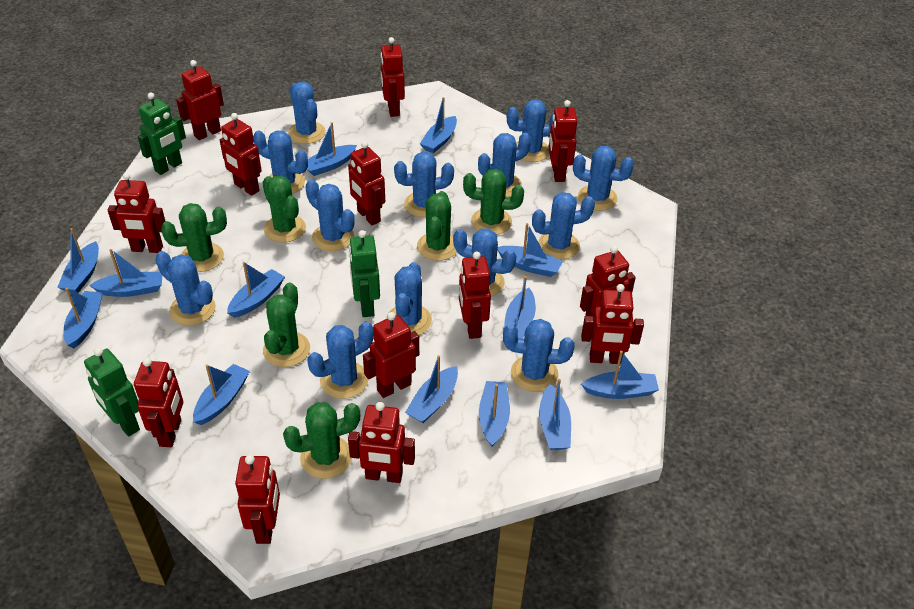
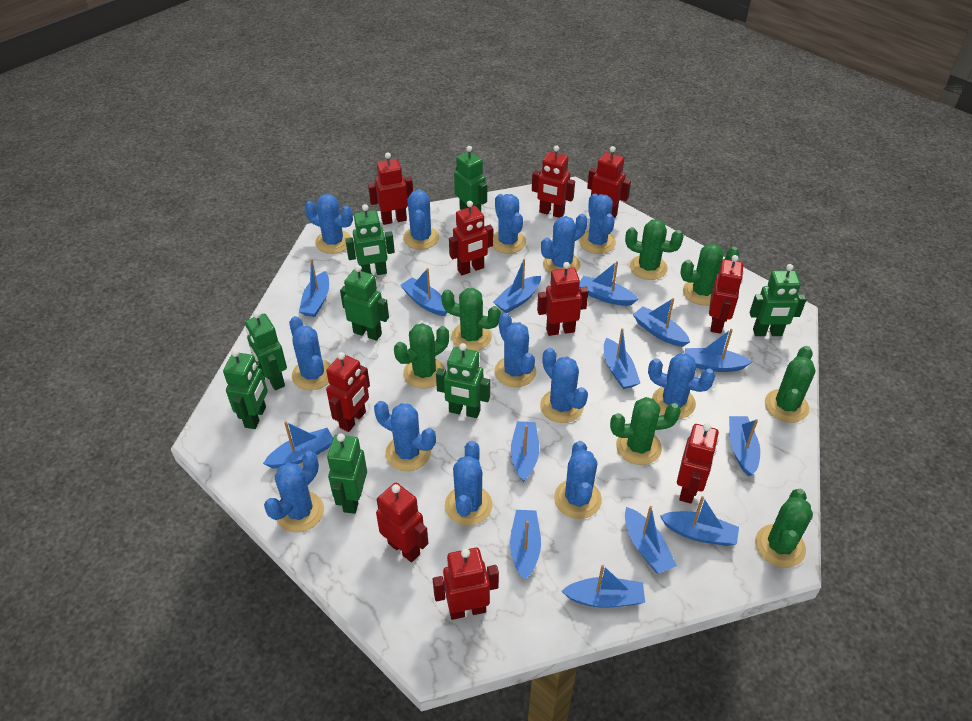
blue boat: 13 -> 14
green cactus: 6 -> 7
green robot: 3 -> 8
red robot: 13 -> 10

